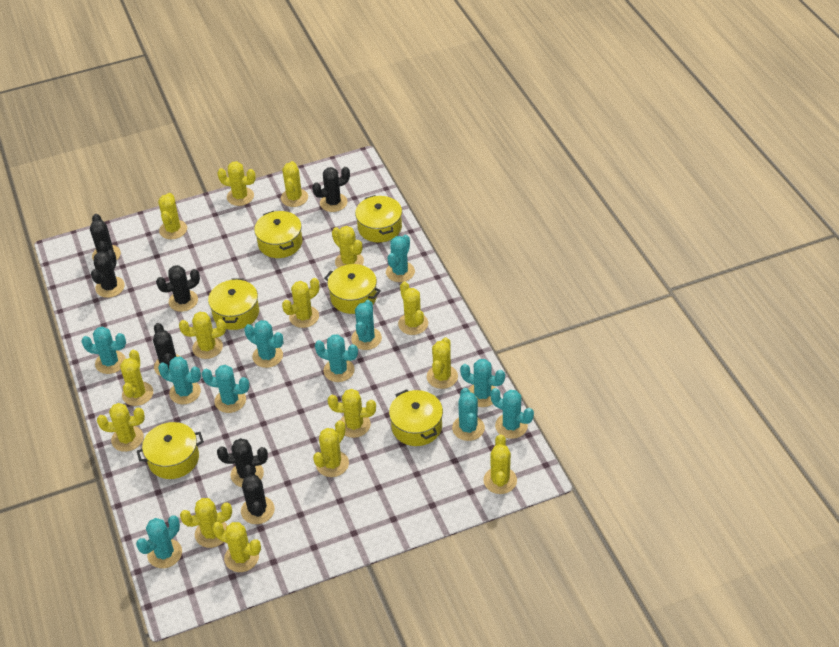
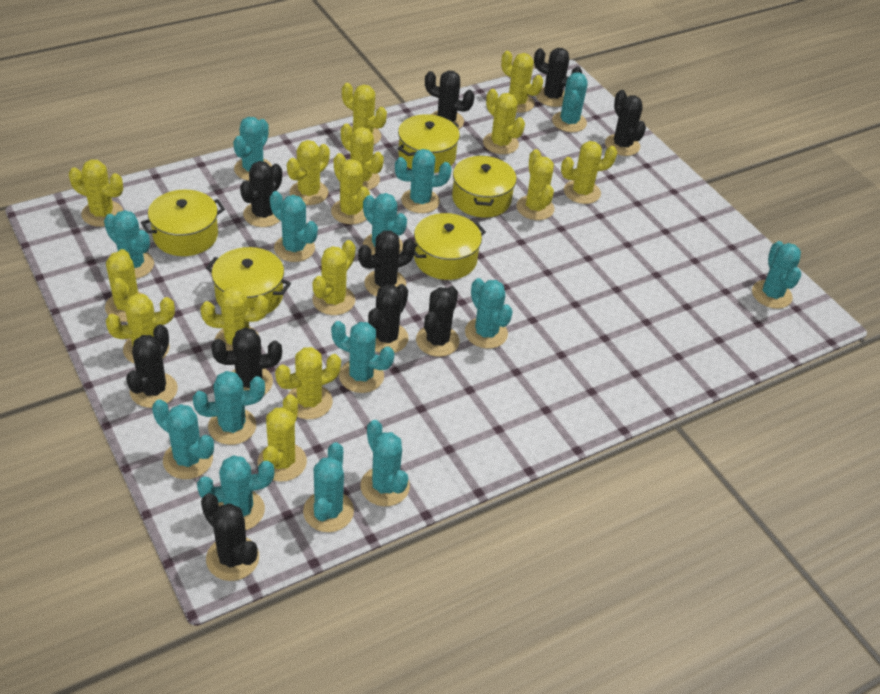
black cactus: 7 -> 10
turquoise cactus: 11 -> 14
yellow pot: 6 -> 5

